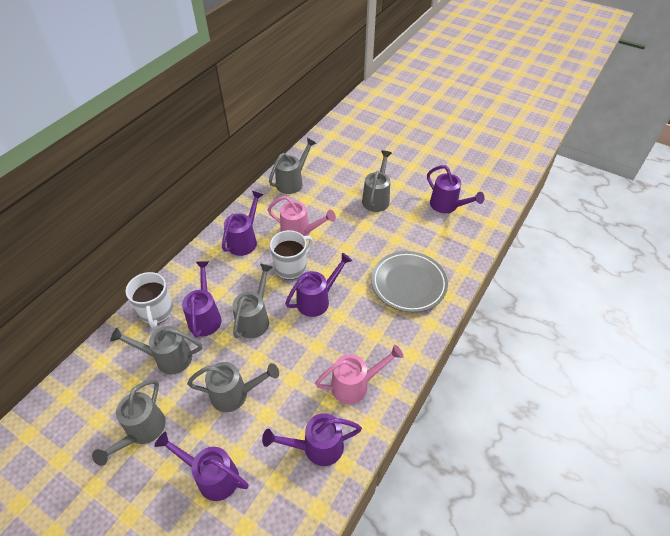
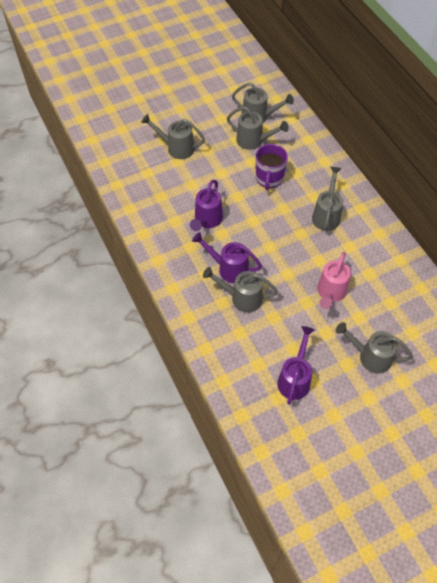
grey plate: 1 -> 0
pink watering can: 2 -> 1
purple mug: 0 -> 1
purple watering can: 6 -> 3
white mug: 2 -> 0

